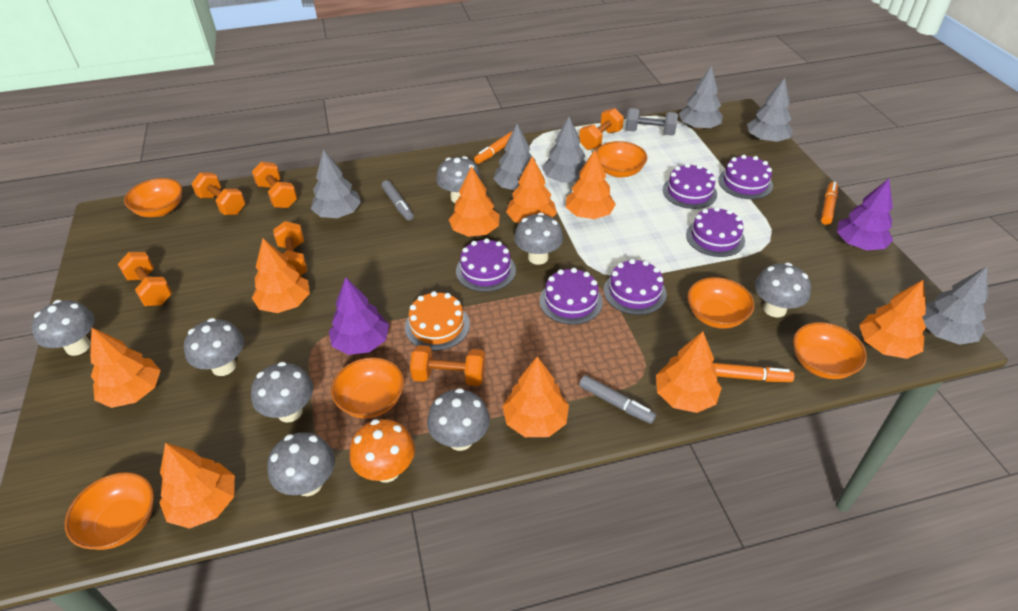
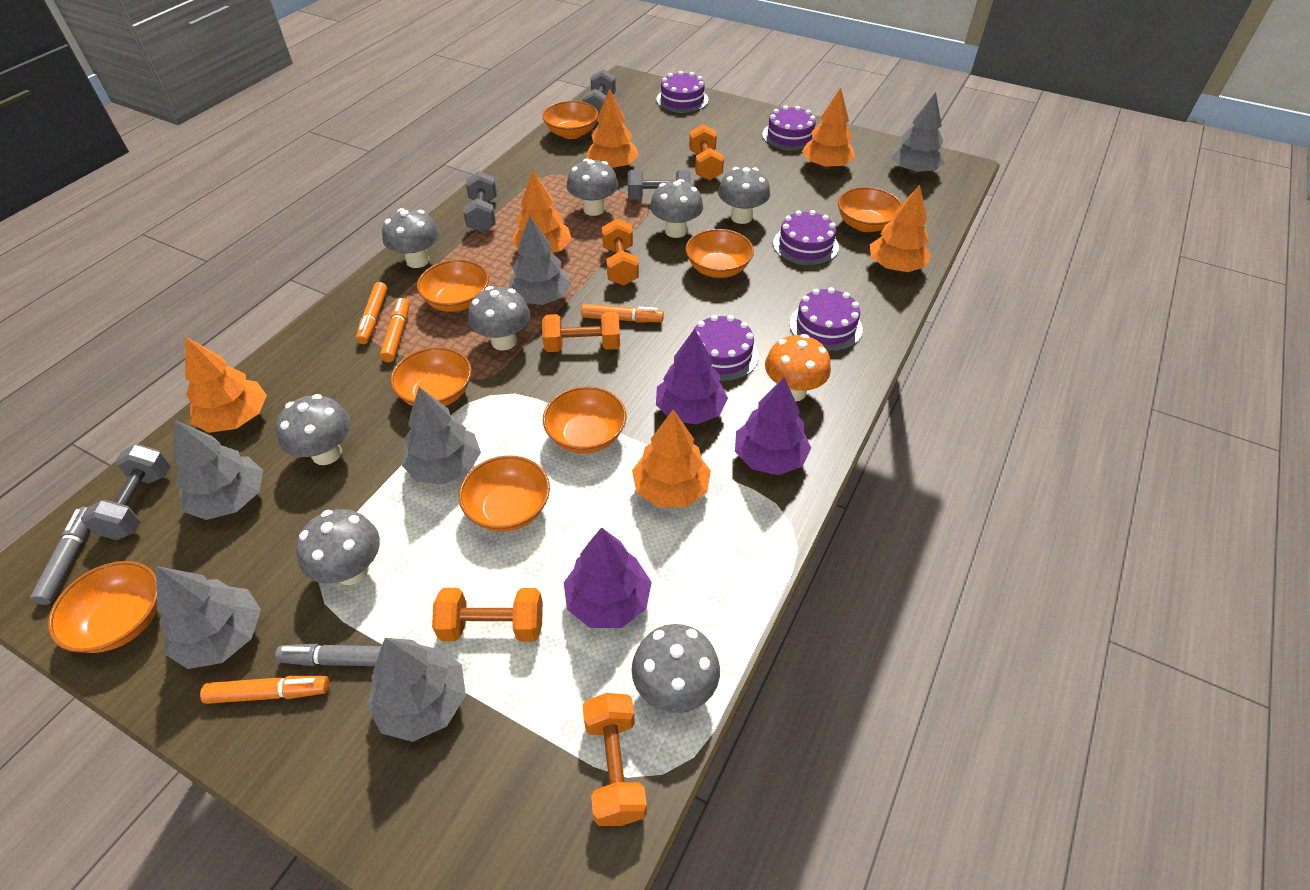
grey dumbbell: 1 -> 4
orange bowl: 6 -> 8
orange cake: 1 -> 0
orange dumbbell: 6 -> 5
orange marker: 3 -> 4
orange tree: 9 -> 6
purple cake: 6 -> 5
purple tree: 2 -> 3

